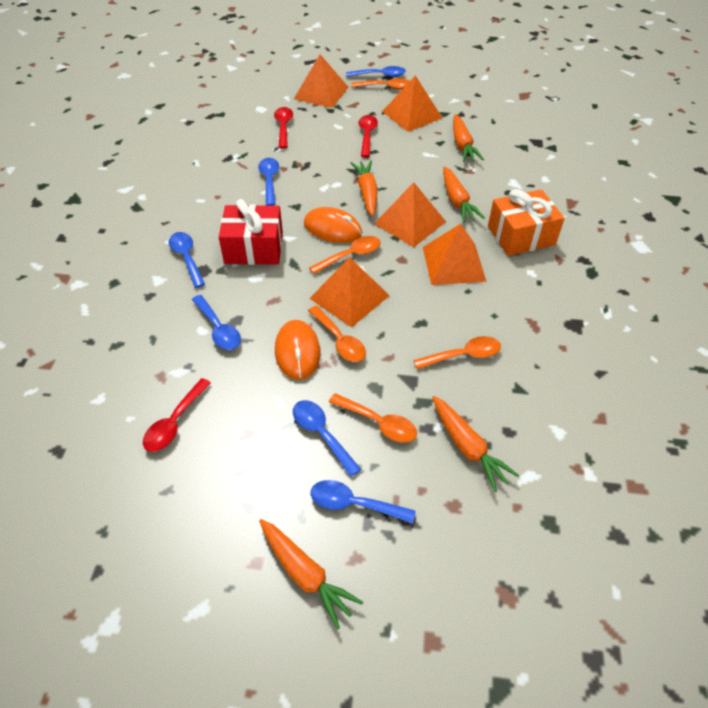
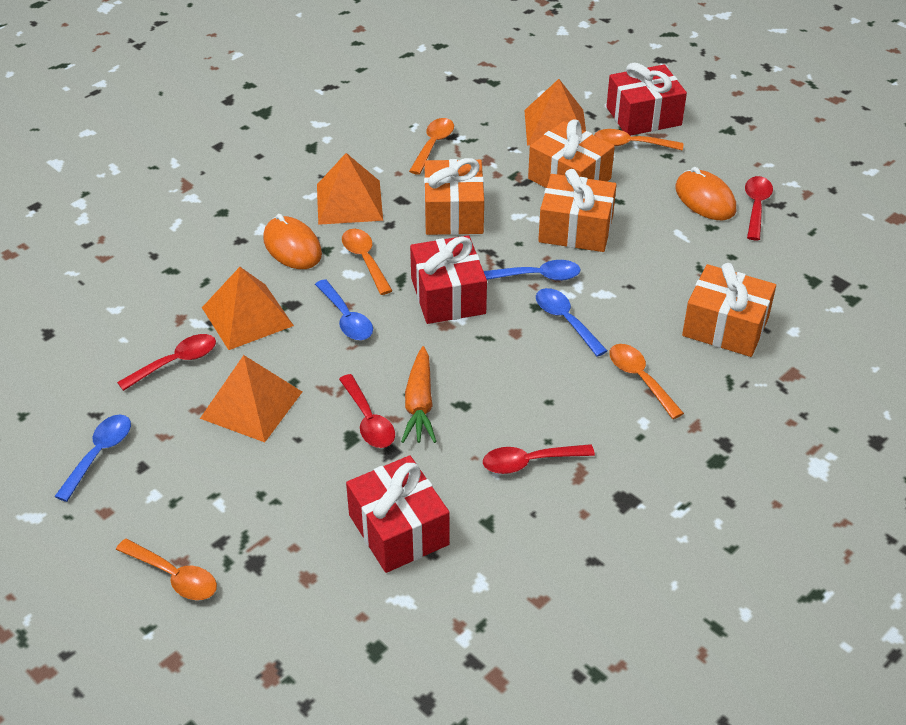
blue spoon: 6 -> 4
orange carrot: 5 -> 1
orange gift: 1 -> 4
orange pyramid: 5 -> 4
red gift: 1 -> 3
red spoon: 3 -> 4

